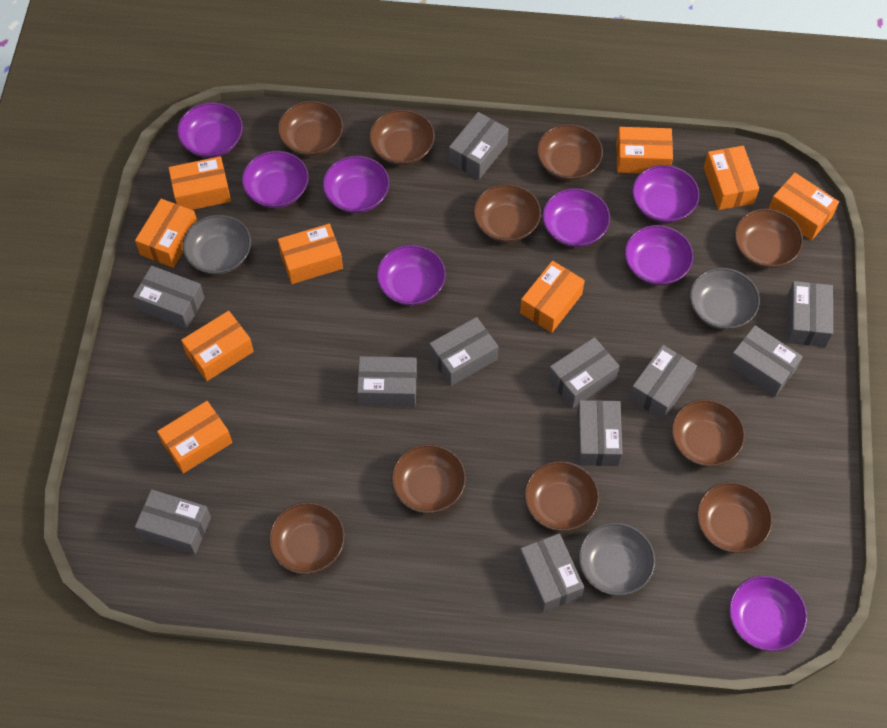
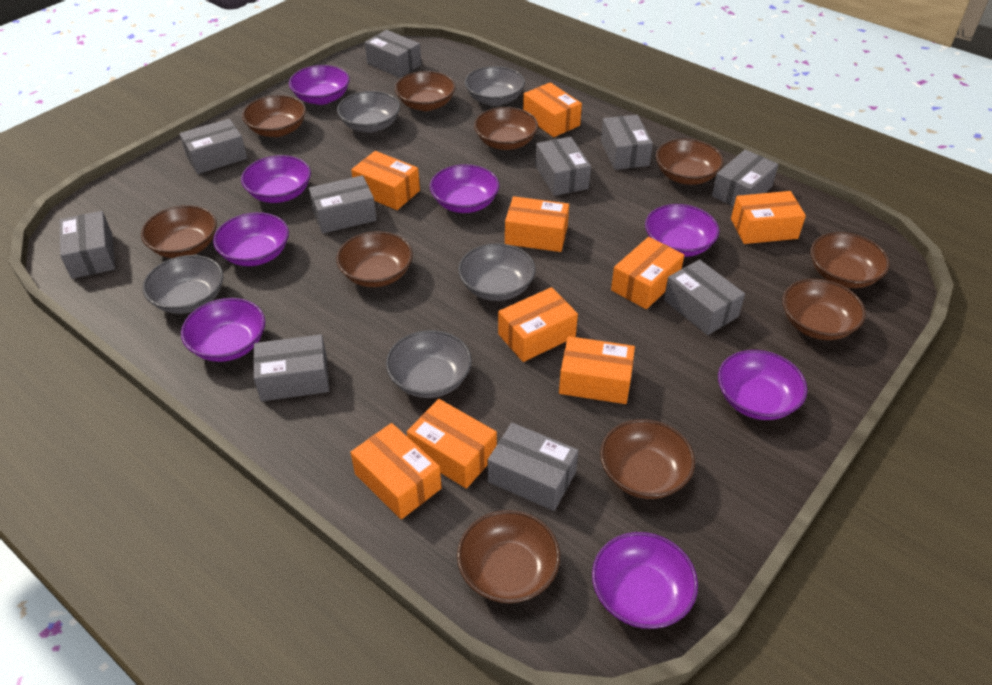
grey bowl: 3 -> 5
grey box: 11 -> 10

